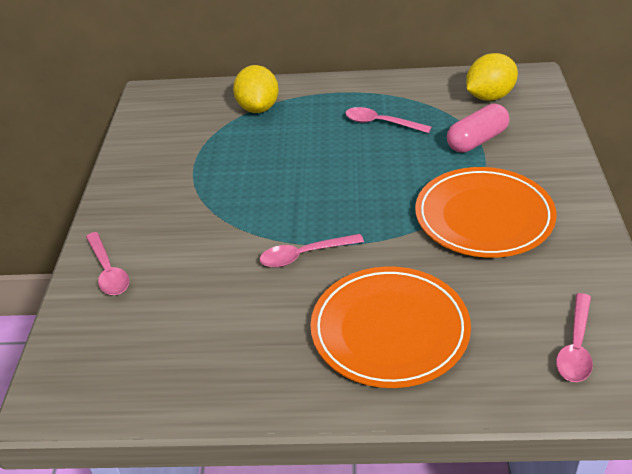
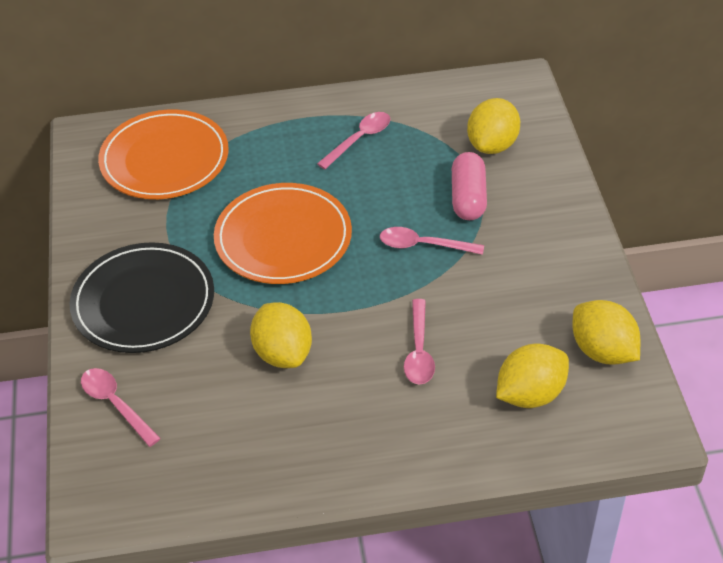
black plate: 0 -> 1
yellow lemon: 2 -> 4

